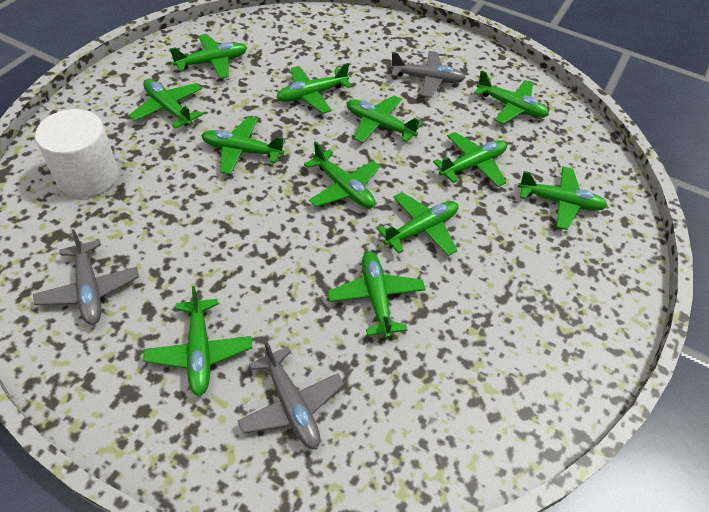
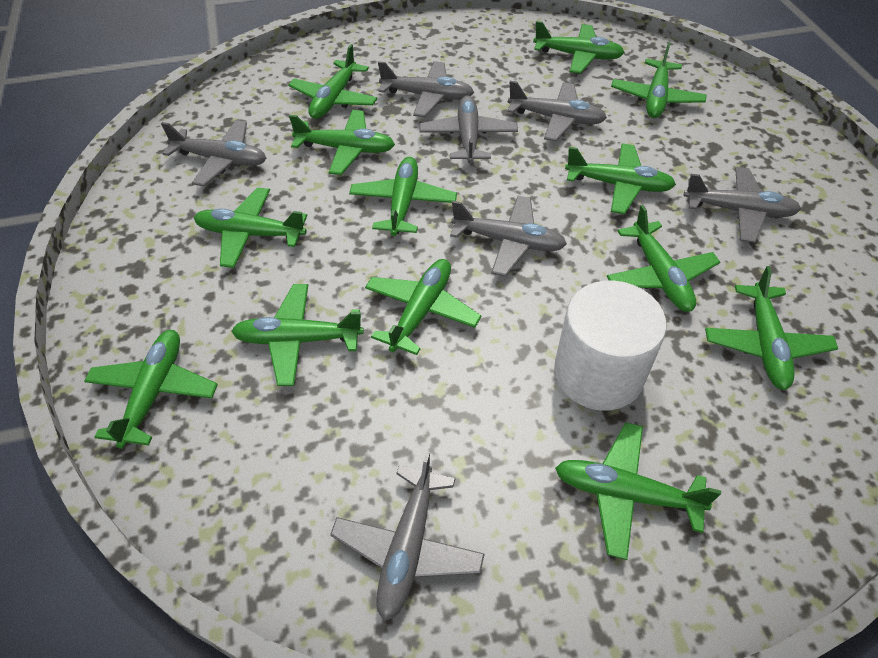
green plane: 12 -> 13
grey plane: 3 -> 7

